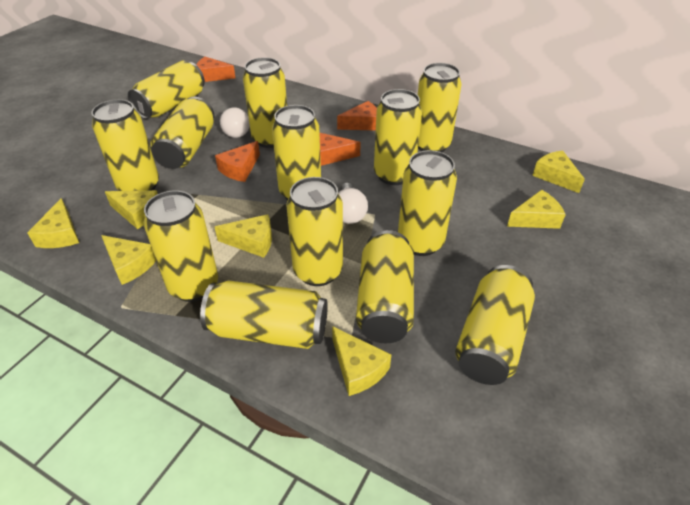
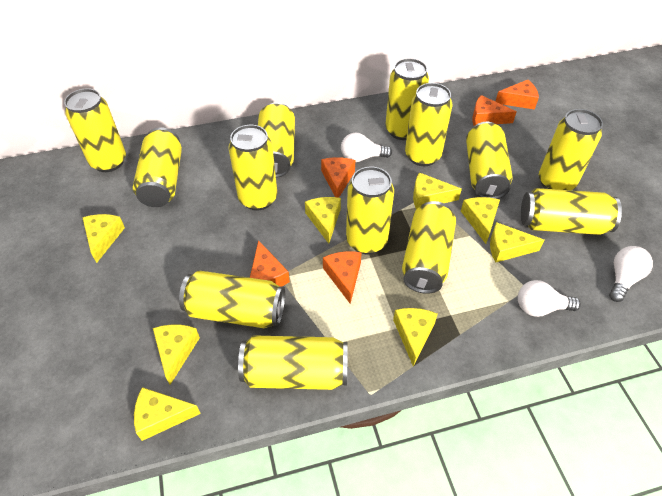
orange cheese: 4 -> 5
white light bulb: 2 -> 3
yellow cheese: 7 -> 8

